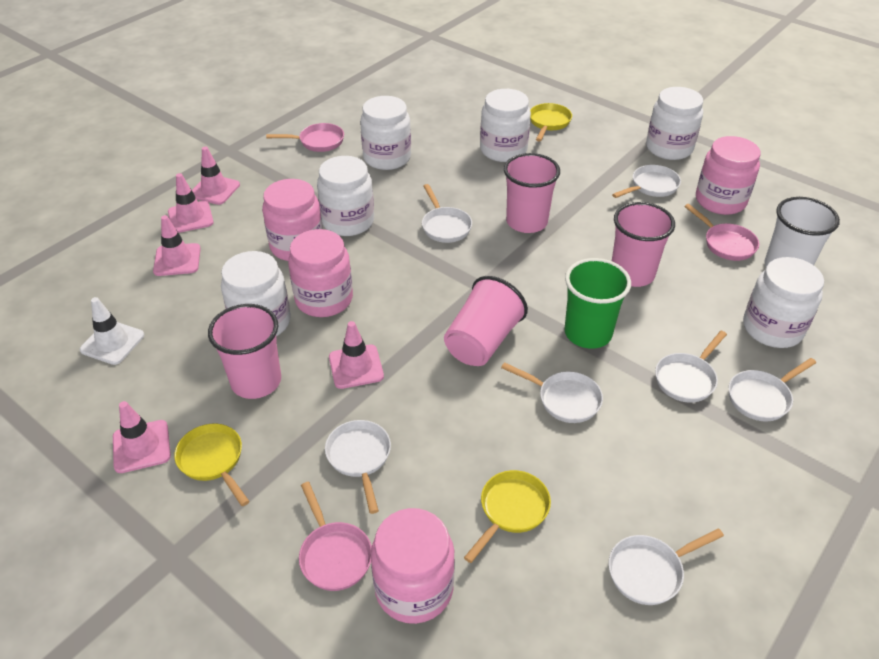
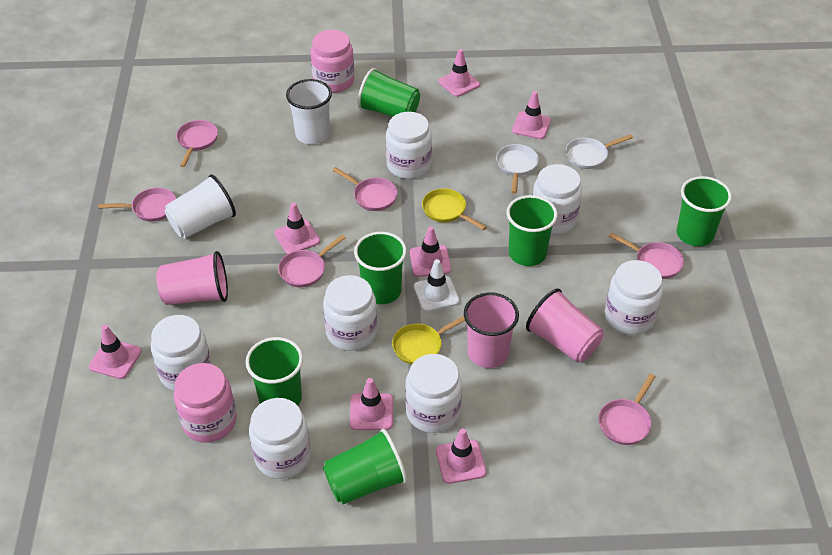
green cup: 1 -> 6
pink cup: 4 -> 3
pink jar: 4 -> 2
pink pan: 3 -> 6
pink traffic cone: 5 -> 7
white cup: 1 -> 2
white jar: 6 -> 7
white pan: 7 -> 2
yellow pan: 3 -> 2

